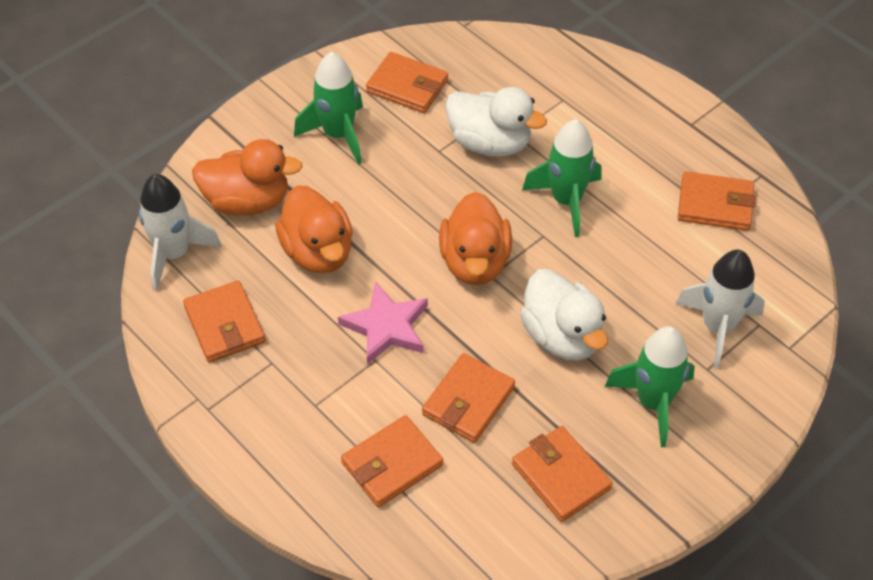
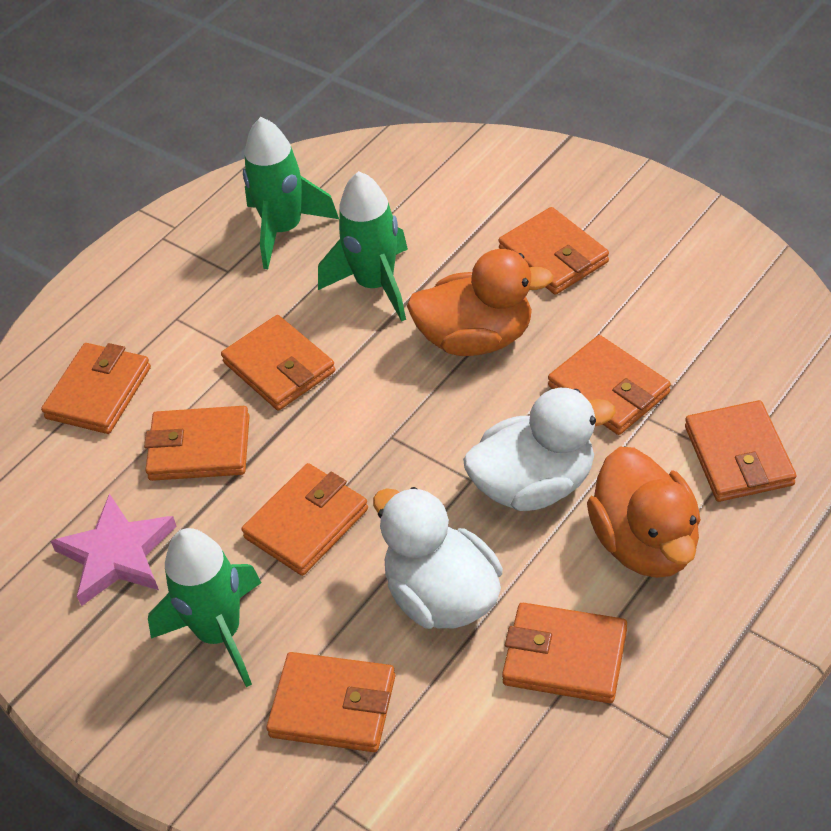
orange duck: 3 -> 2
orange wallet: 6 -> 9
white rocket: 2 -> 0

